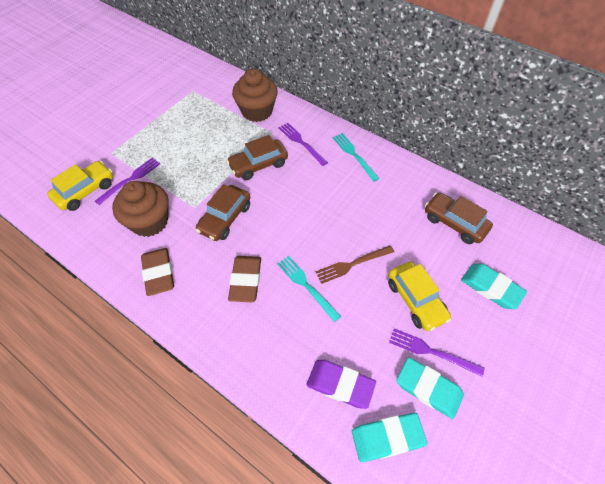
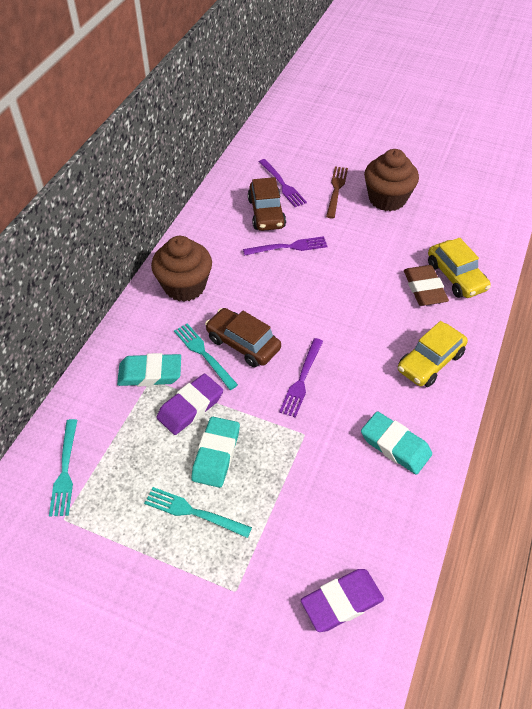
brown car: 3 -> 2
brown eraser: 2 -> 1
purple eraser: 1 -> 2
turquoise fork: 2 -> 3

